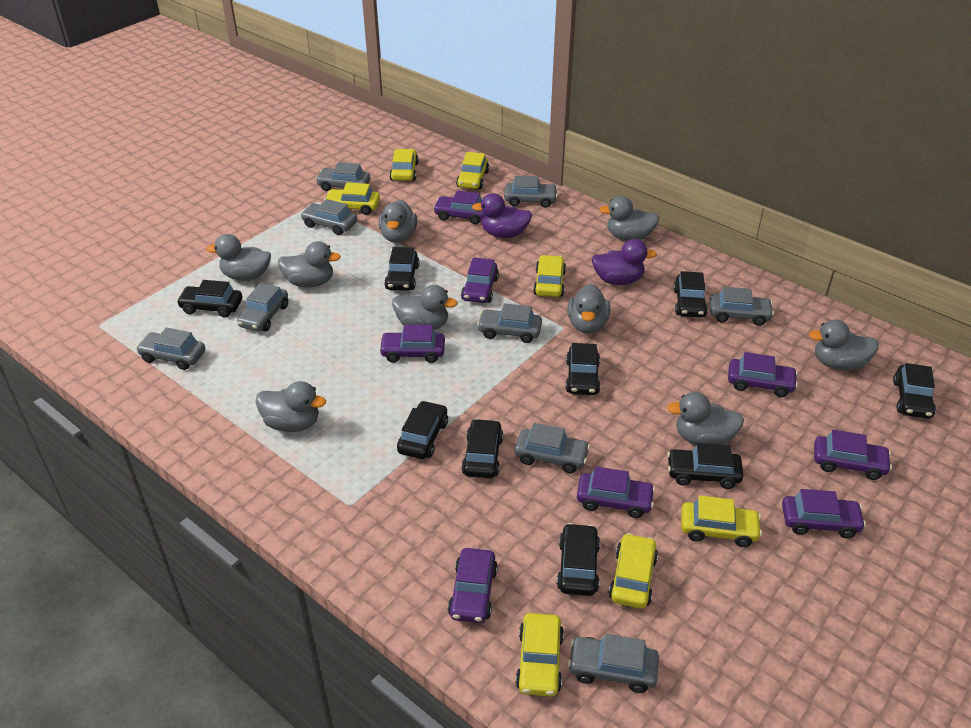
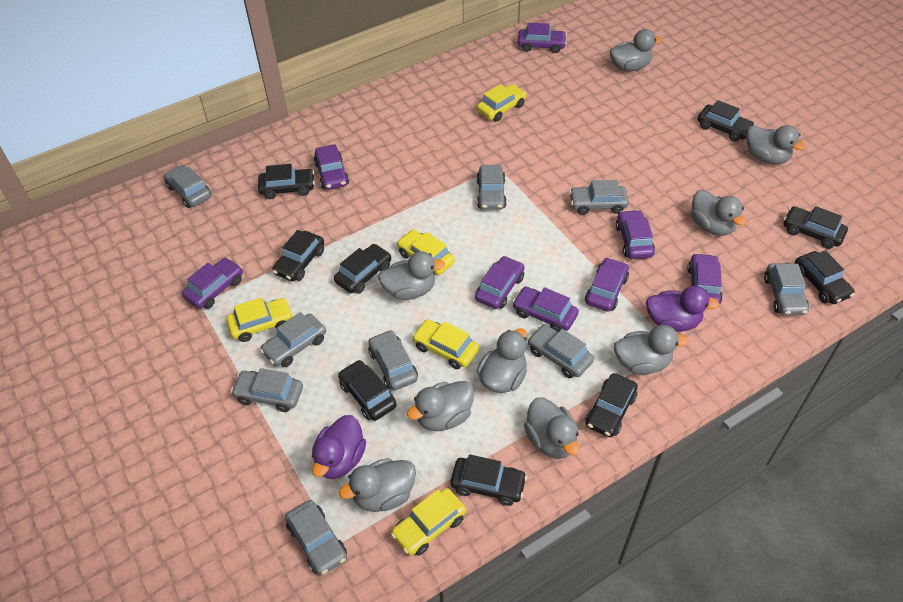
yellow car: 7 -> 5

